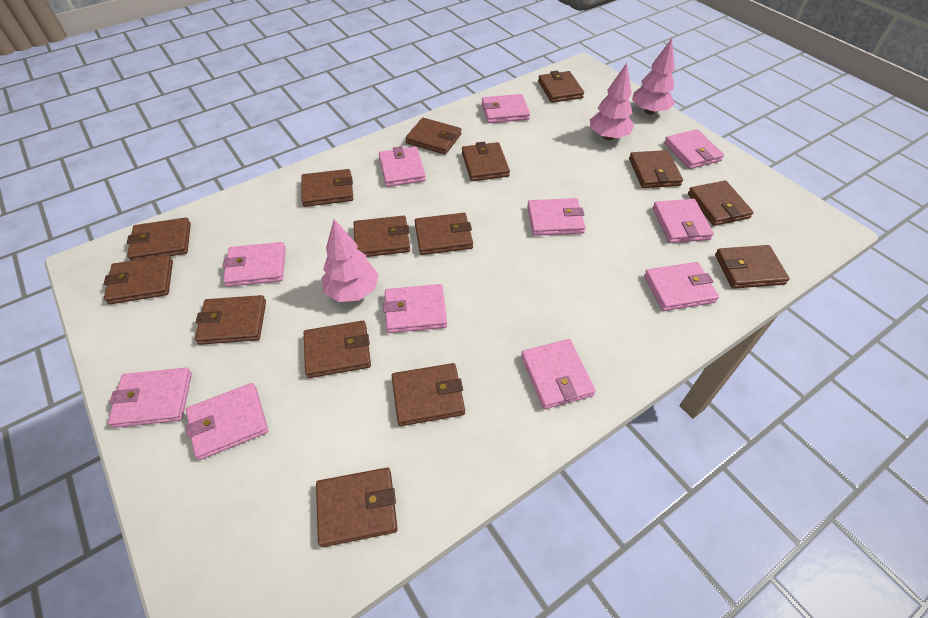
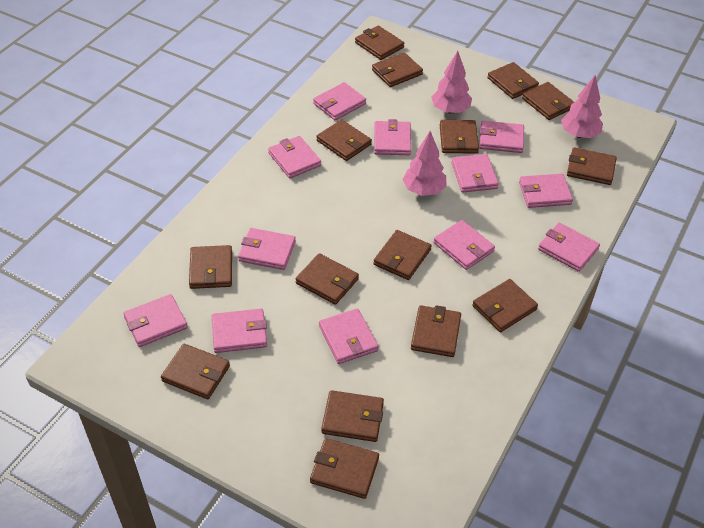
pink wallet: 11 -> 12

